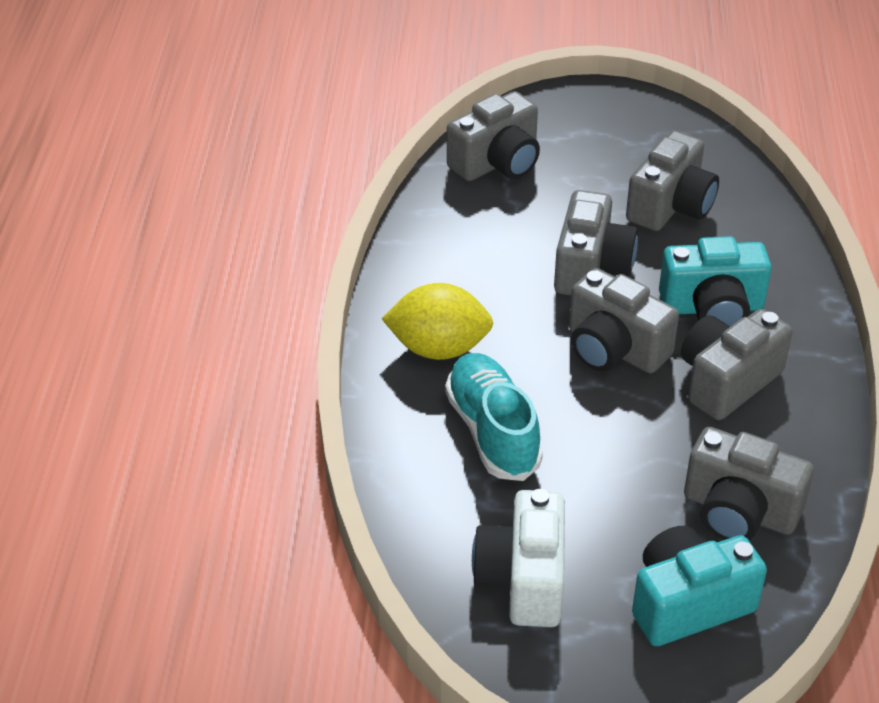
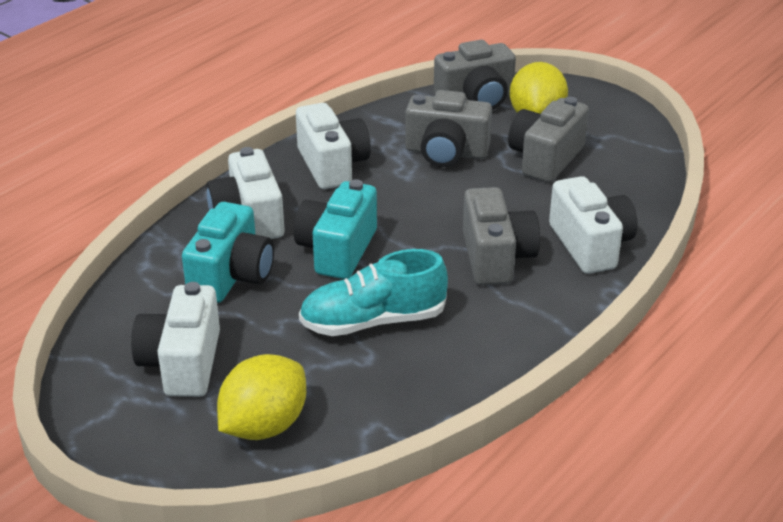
grey camera: 6 -> 4
white camera: 1 -> 4
yellow lemon: 1 -> 2

